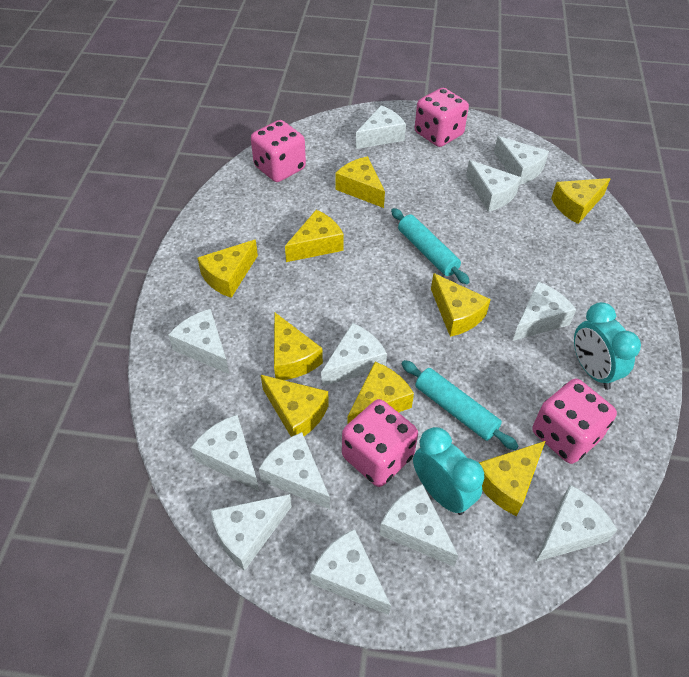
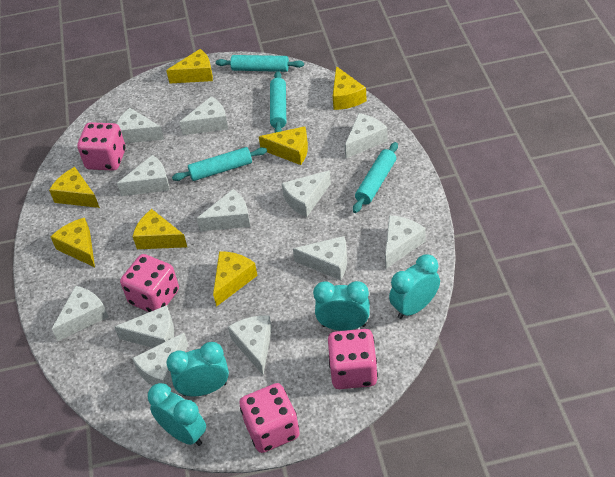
turquoise clock: 2 -> 4
turquoise rolling pin: 2 -> 4
yellow cheese: 9 -> 7

